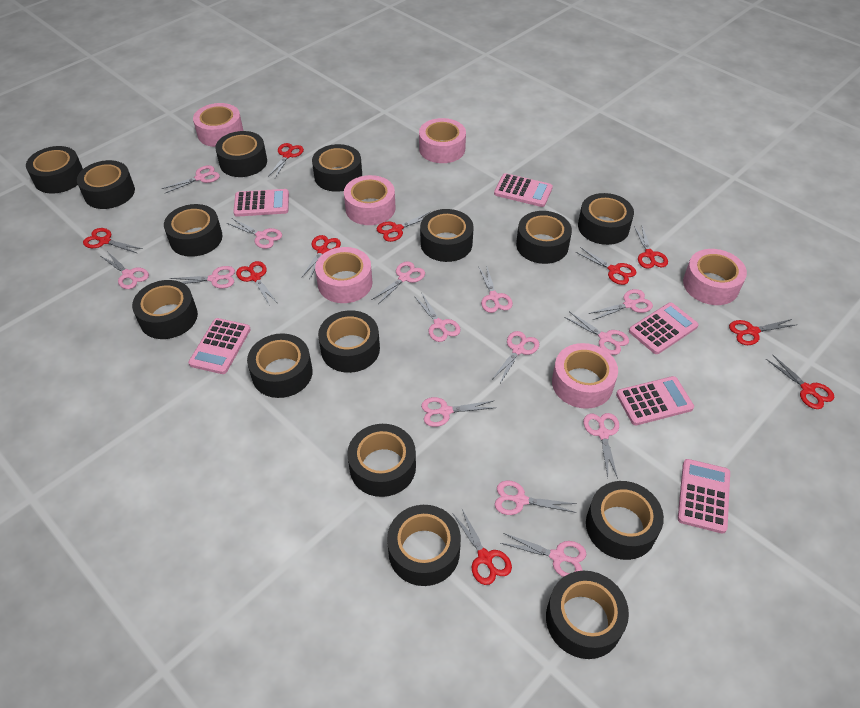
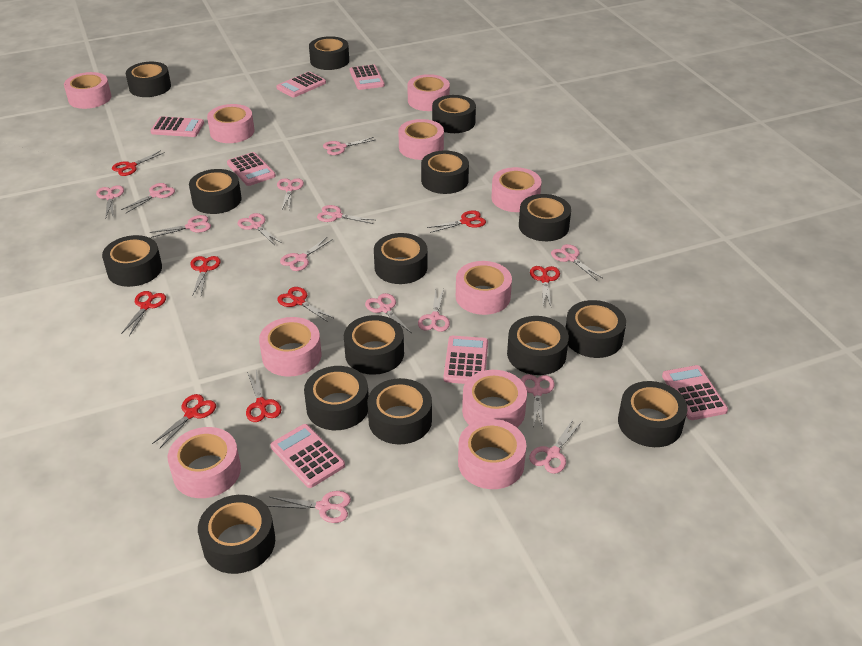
pink calculator: 6 -> 7
pink tape: 6 -> 10
red scissors: 10 -> 8

